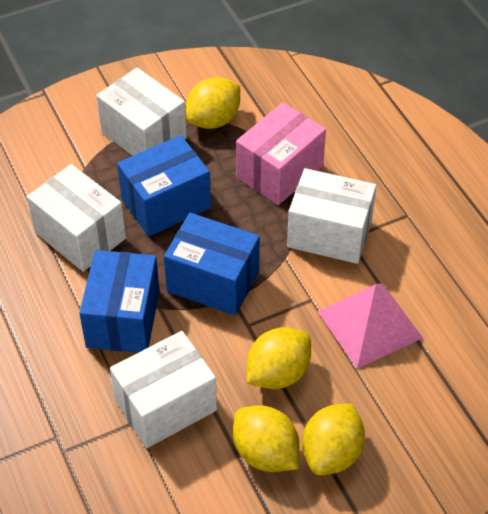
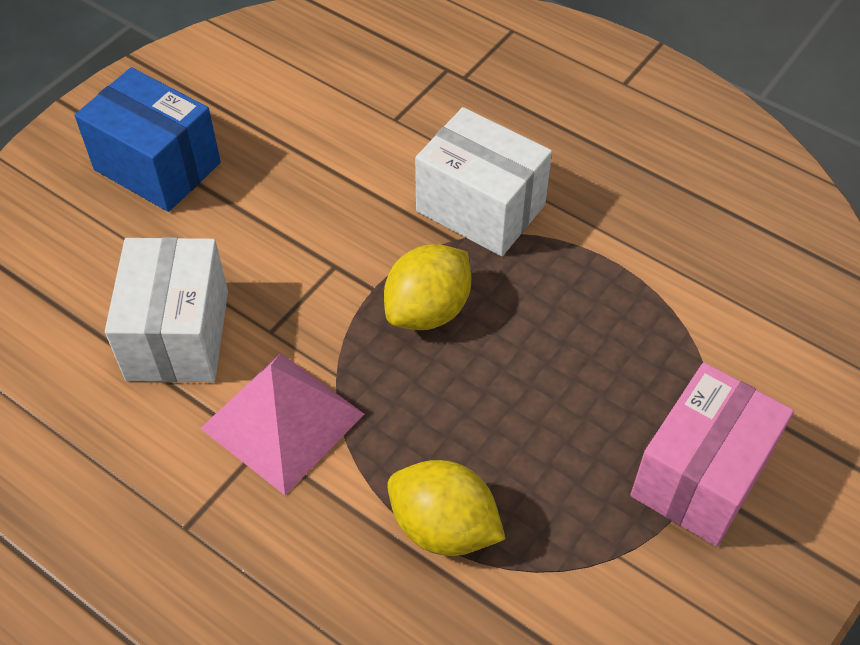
blue box: 3 -> 1
white box: 4 -> 2
yellow lemon: 4 -> 2

